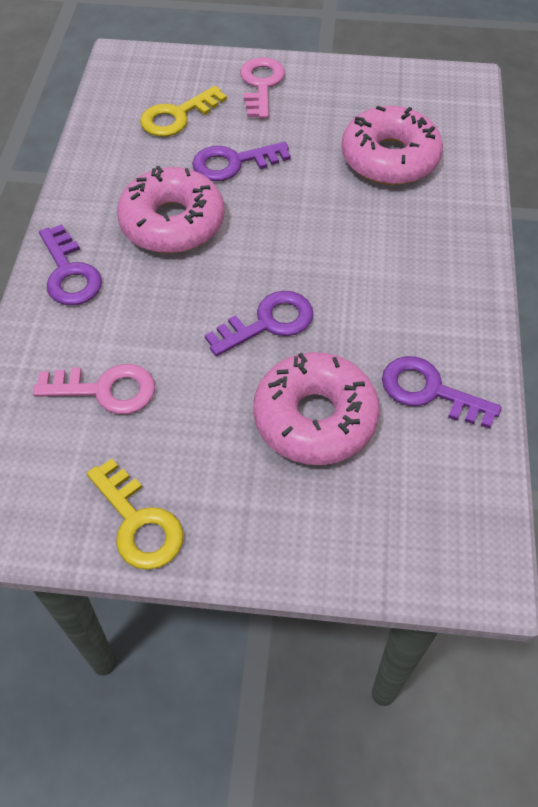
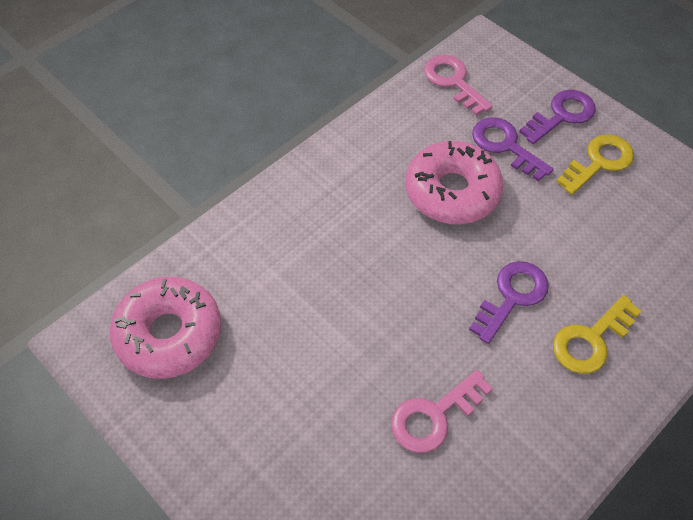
pink donut: 3 -> 2
purple key: 4 -> 3

